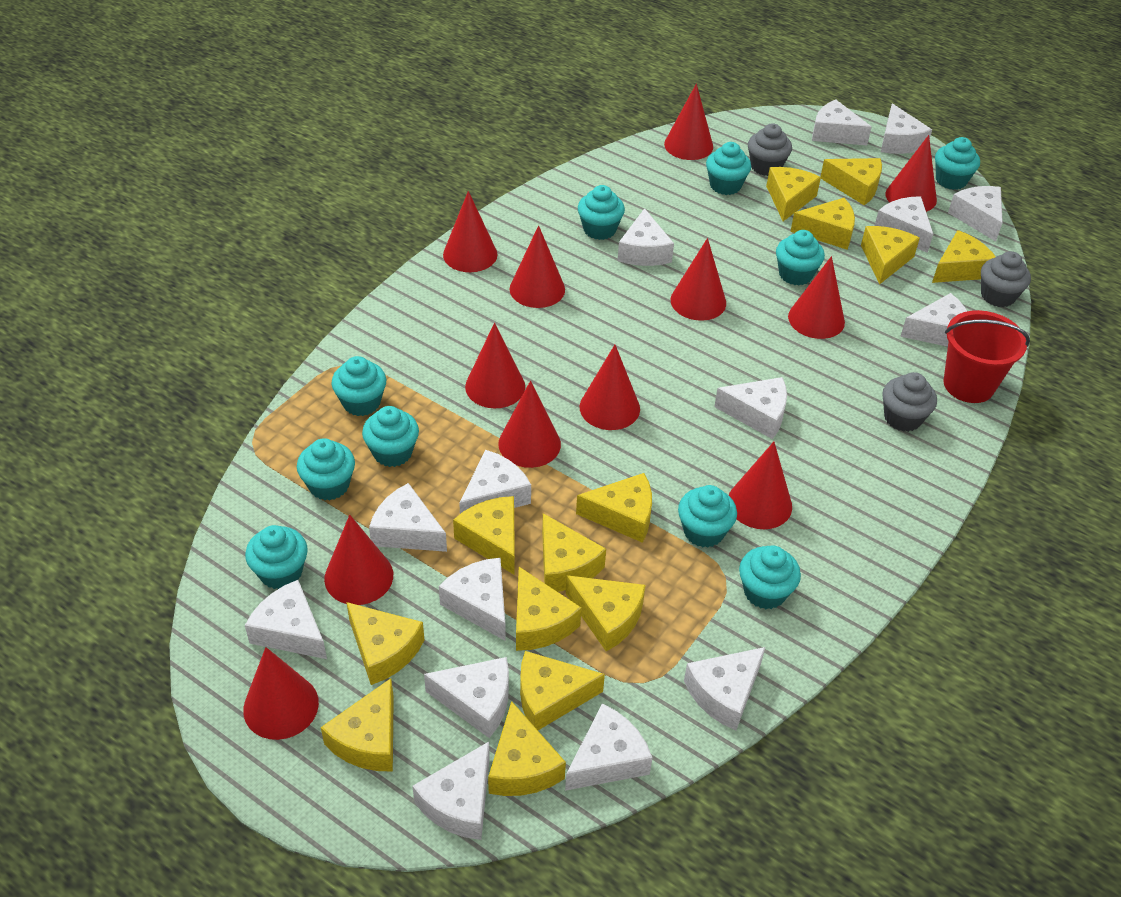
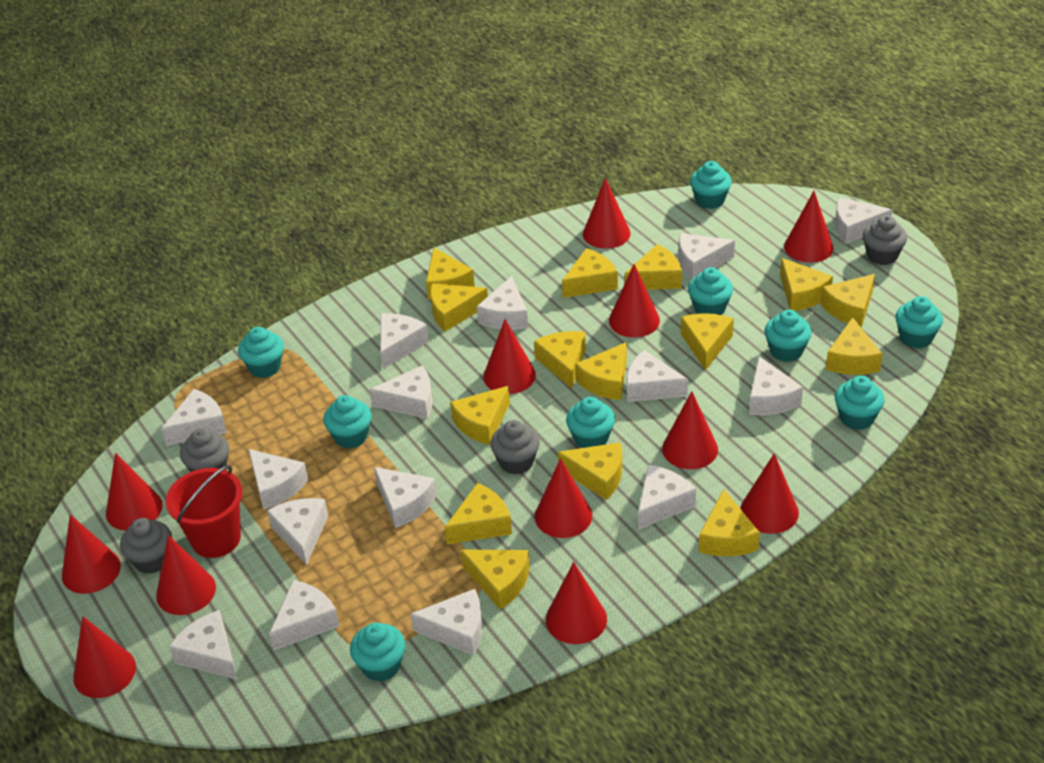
grey cupcake: 3 -> 4
turquoise cupcake: 10 -> 9
yellow cheese: 14 -> 15

